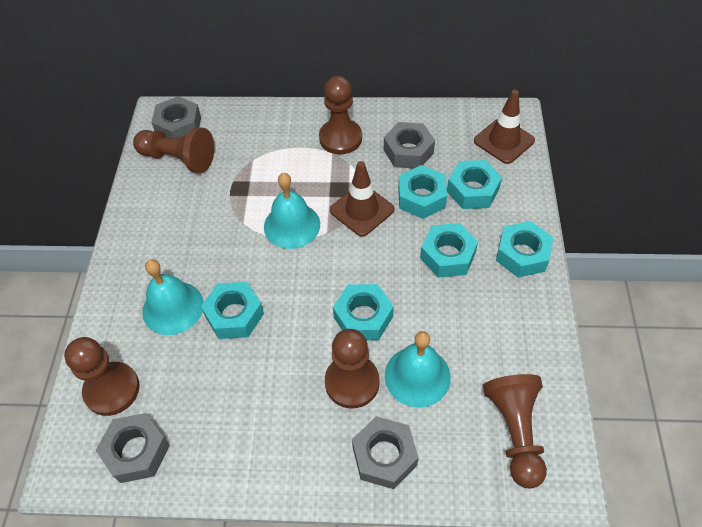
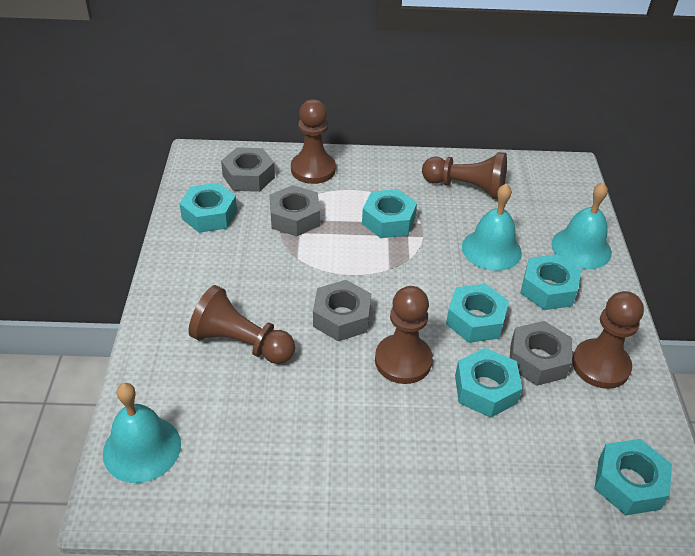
brown traffic cone: 2 -> 0

